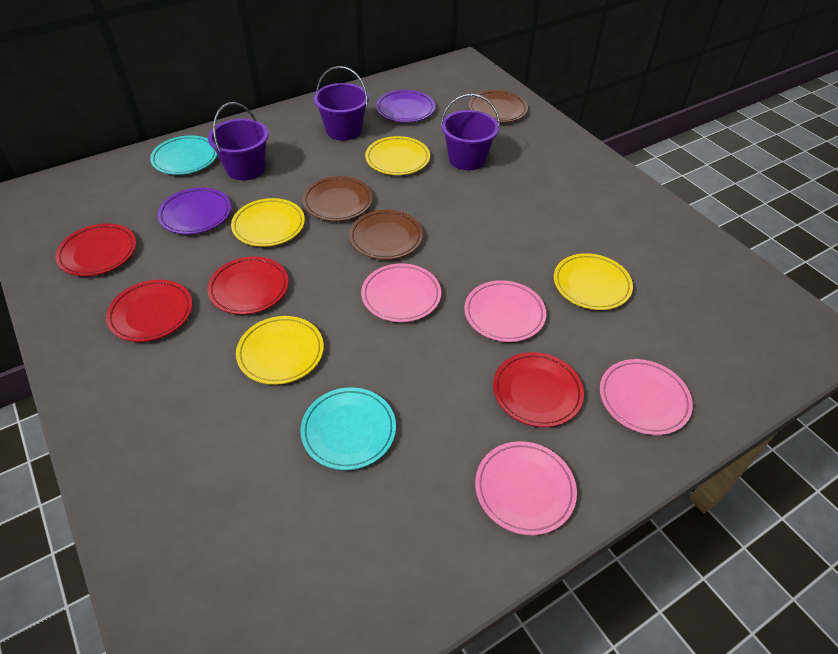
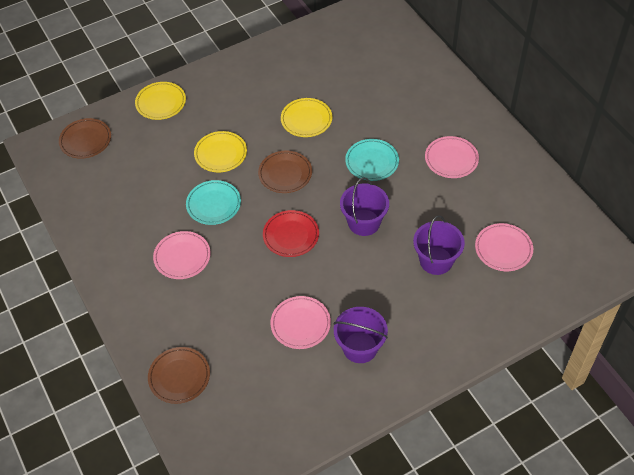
purple plate: 2 -> 0
red plate: 4 -> 1
yellow plate: 4 -> 3

